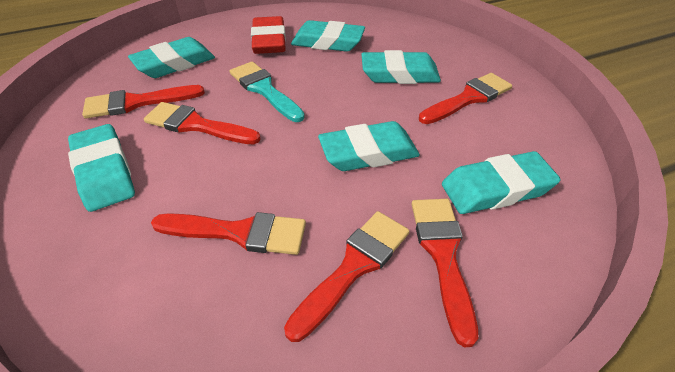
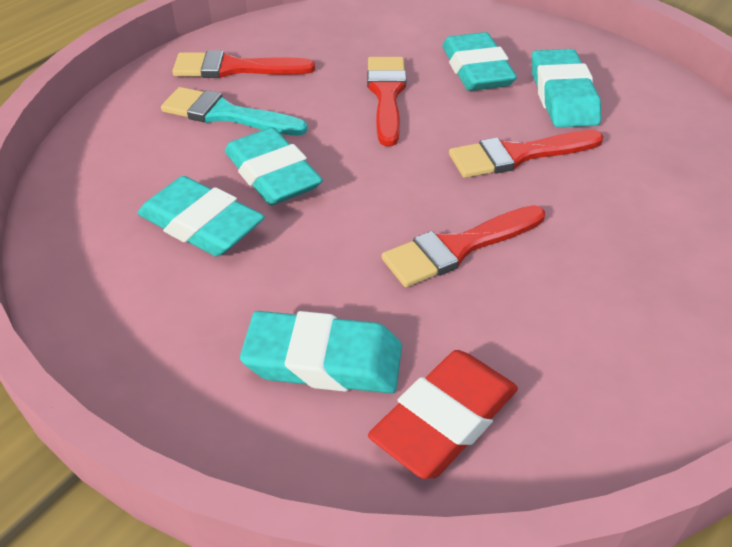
red brush: 6 -> 4
turquoise eraser: 6 -> 5

